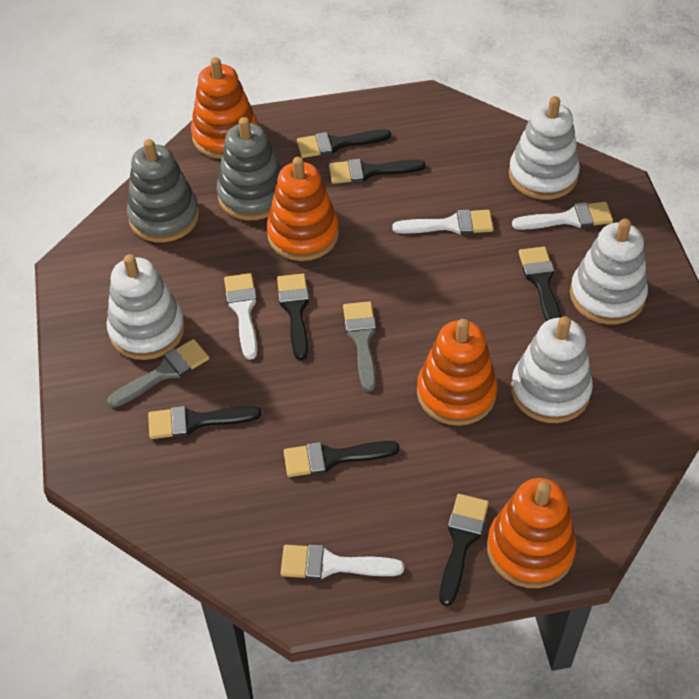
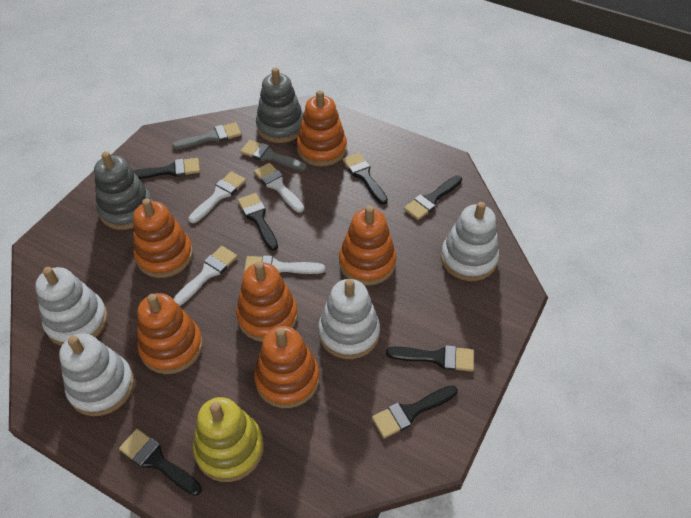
orange stacking toy: 4 -> 6
yellow stacking toy: 0 -> 1

